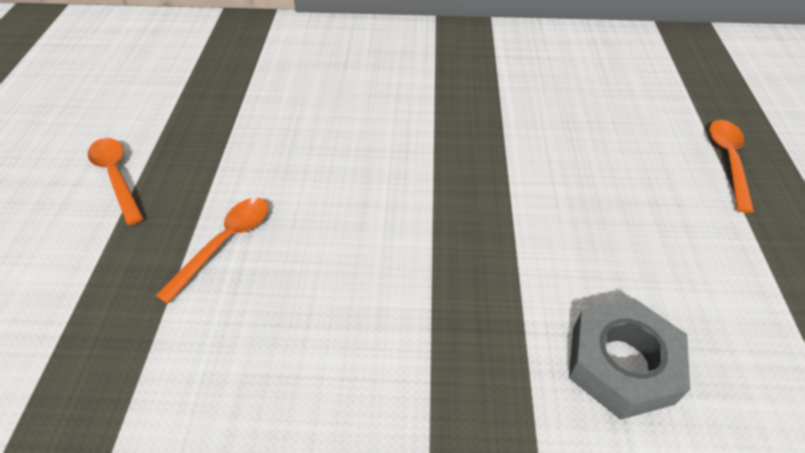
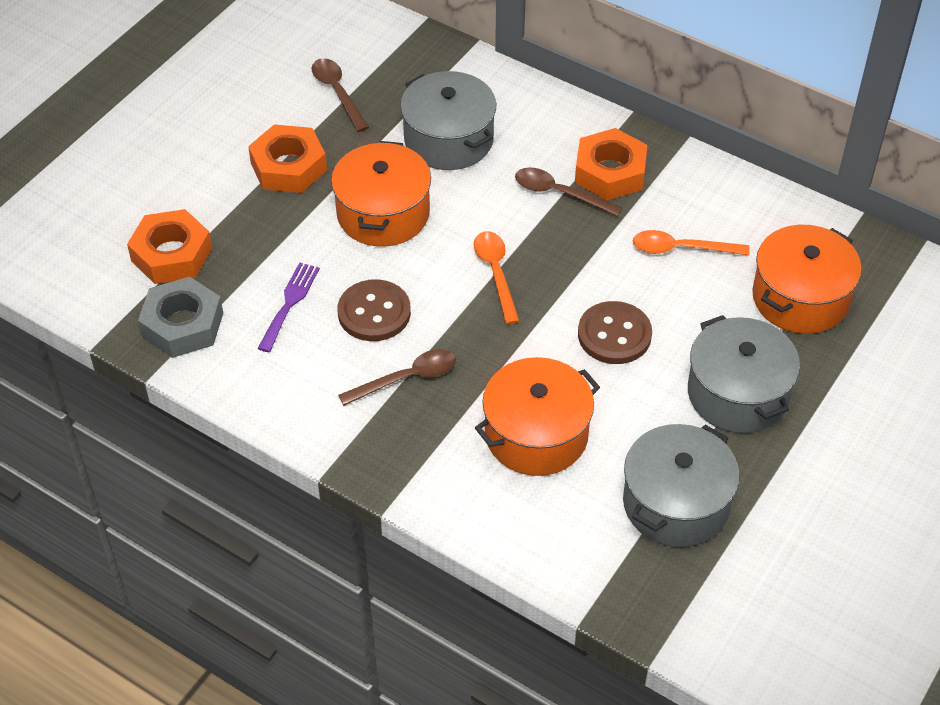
brown button: 0 -> 2
brown spoon: 0 -> 3
grey pot: 0 -> 3
orange nut: 0 -> 3
orange pot: 0 -> 3
orange spoon: 3 -> 2
purple fork: 0 -> 1

